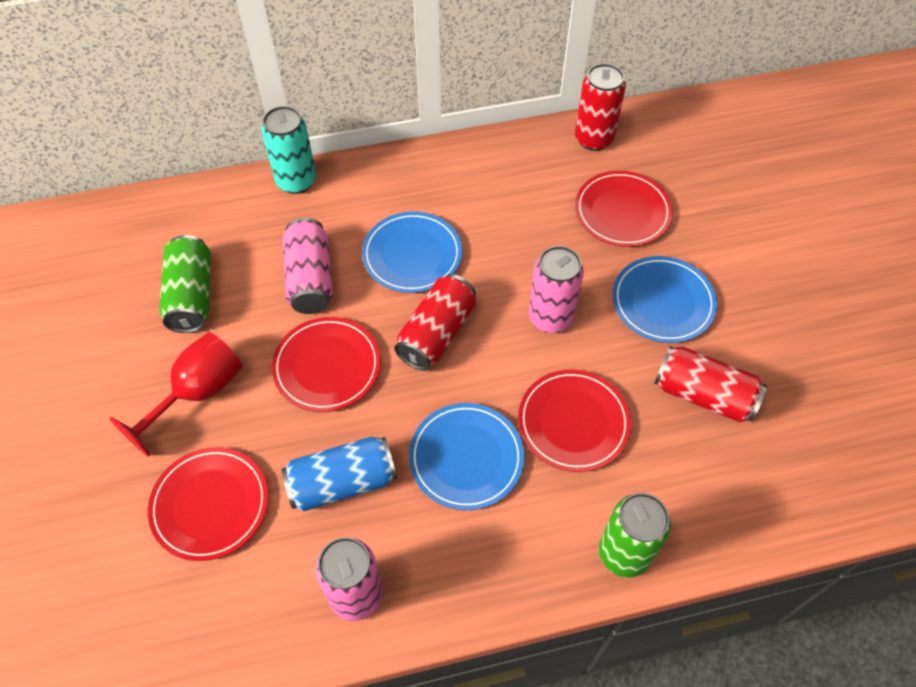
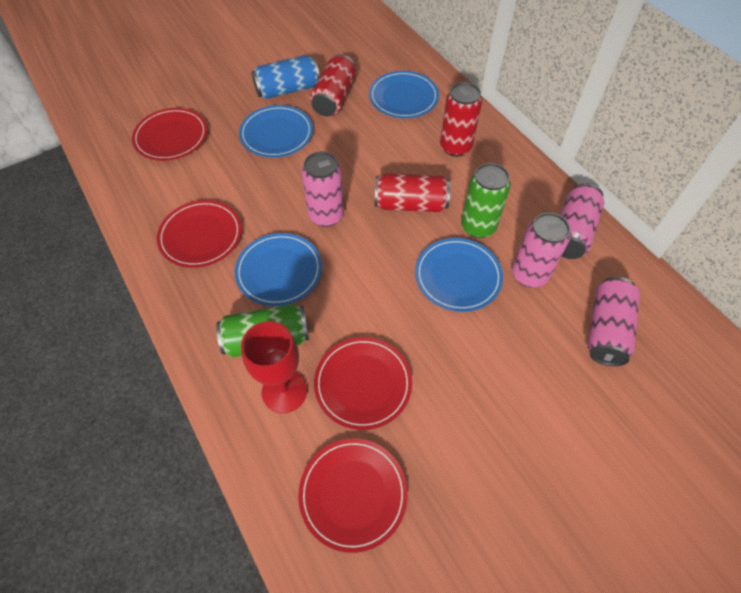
blue plate: 3 -> 4
pink can: 3 -> 4
turquoise can: 1 -> 0

